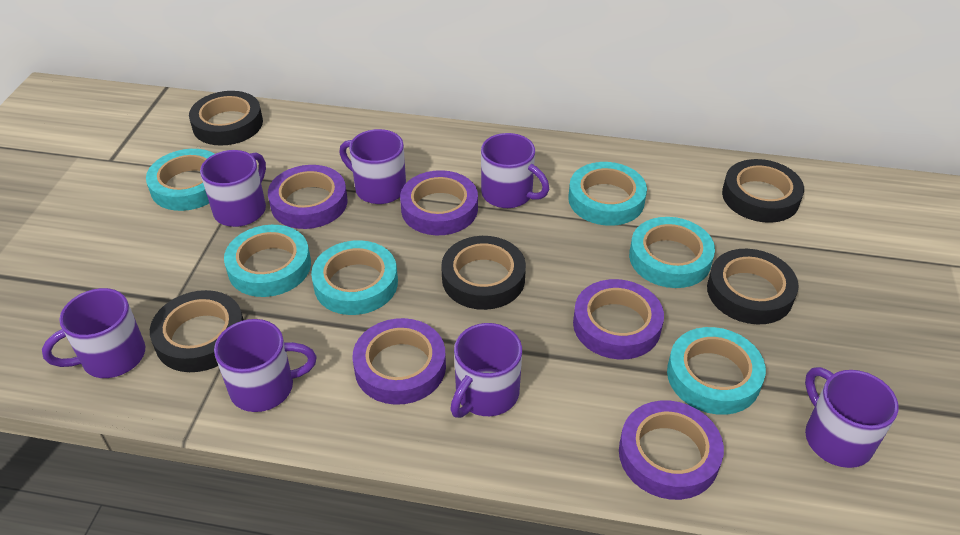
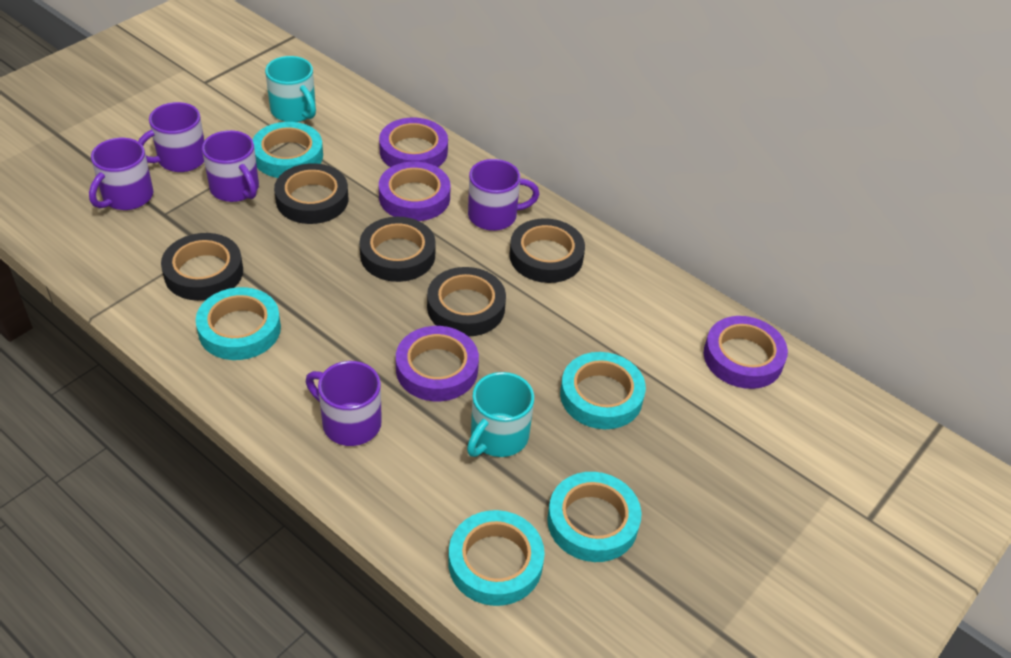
purple mug: 7 -> 5
purple tape: 5 -> 4
turquoise mug: 0 -> 2
turquoise tape: 6 -> 5

